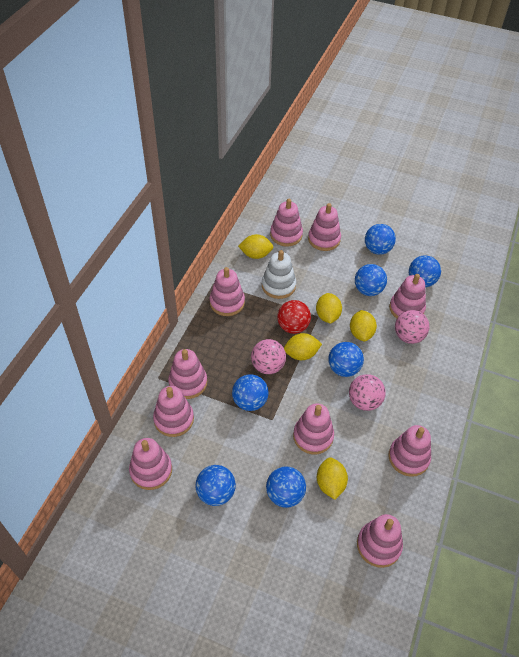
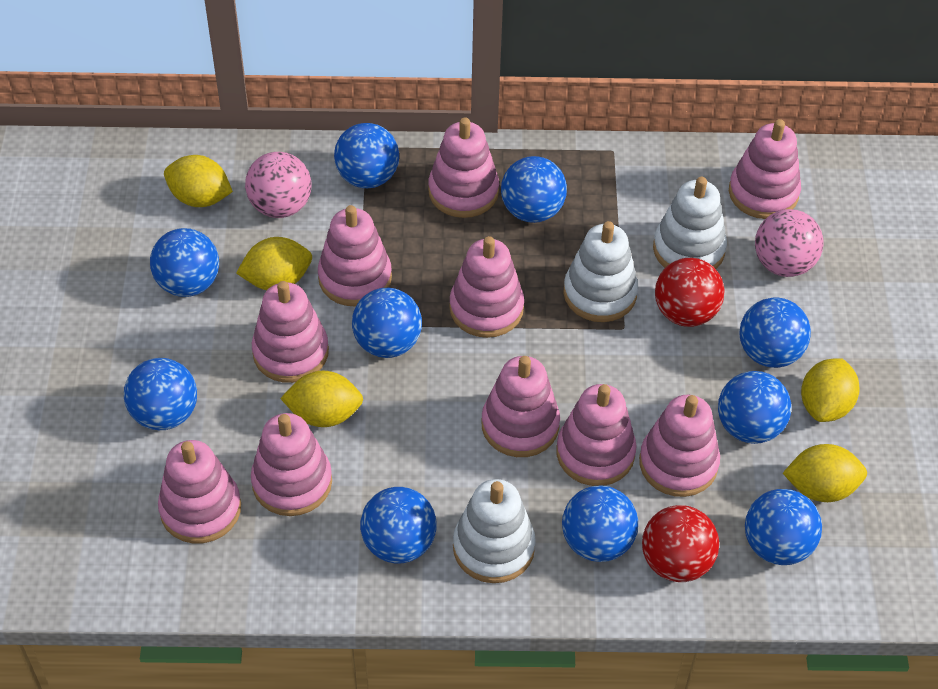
blue ball: 7 -> 10
pink ball: 3 -> 2
red ball: 1 -> 2
white stacking toy: 1 -> 3

